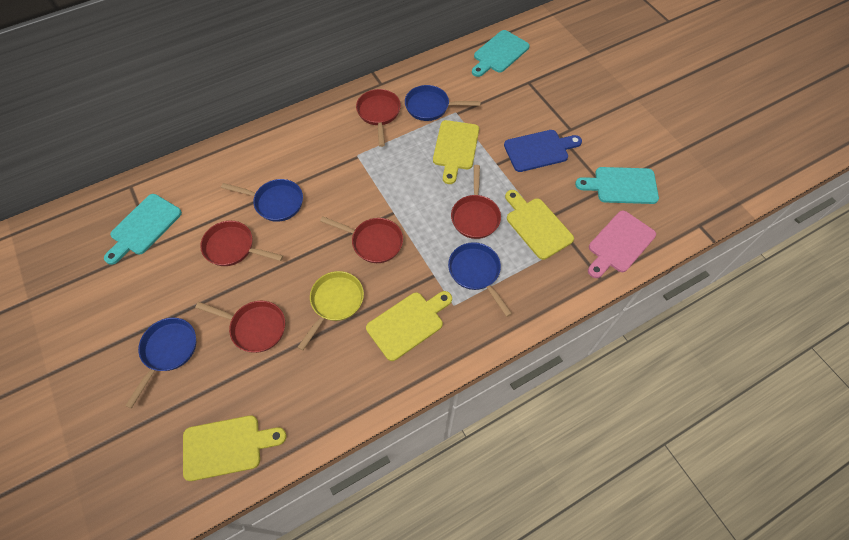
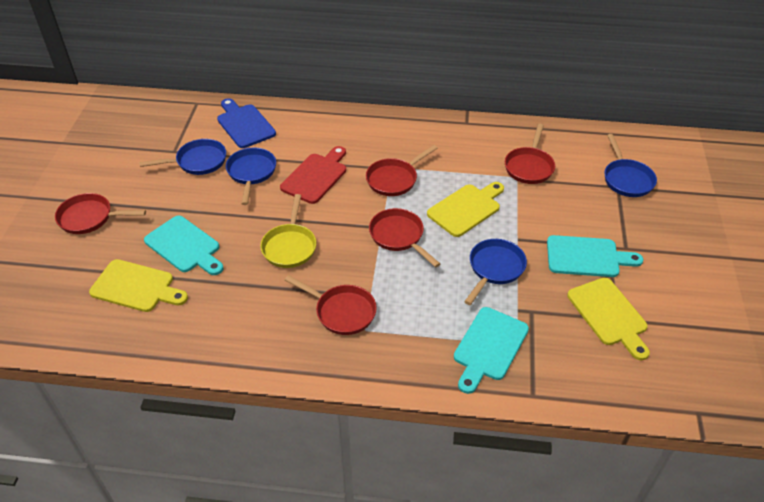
pink cutting board: 1 -> 0
red cutting board: 0 -> 1
yellow cutting board: 4 -> 3

